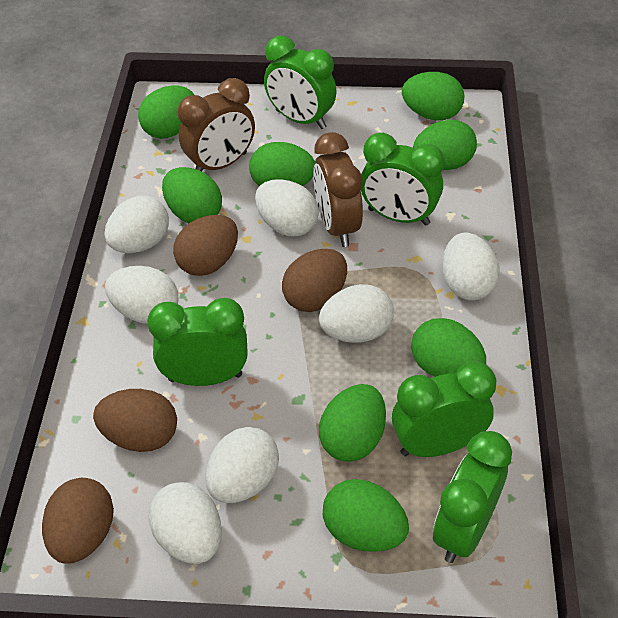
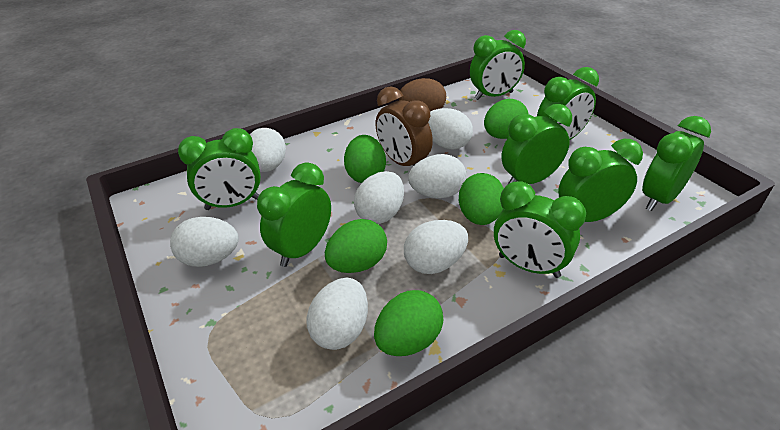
brown clock: 2 -> 1
brown egg: 4 -> 1
green clock: 5 -> 8
green egg: 8 -> 5

